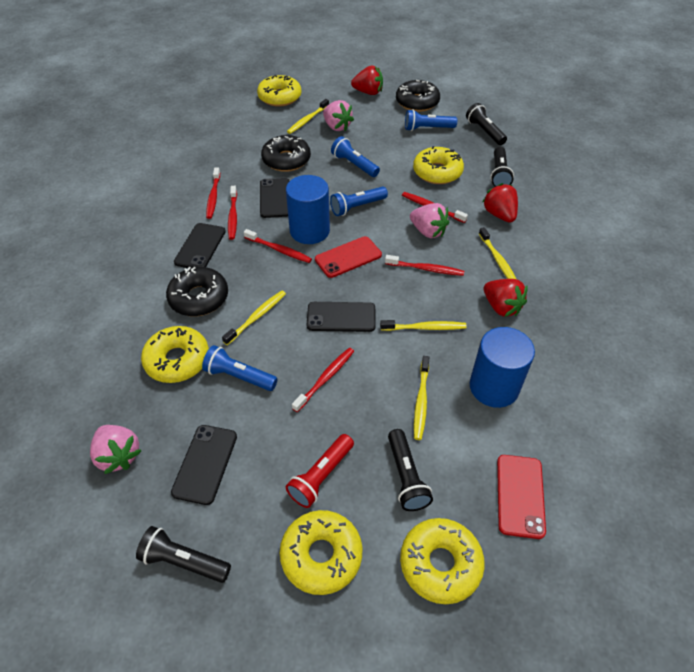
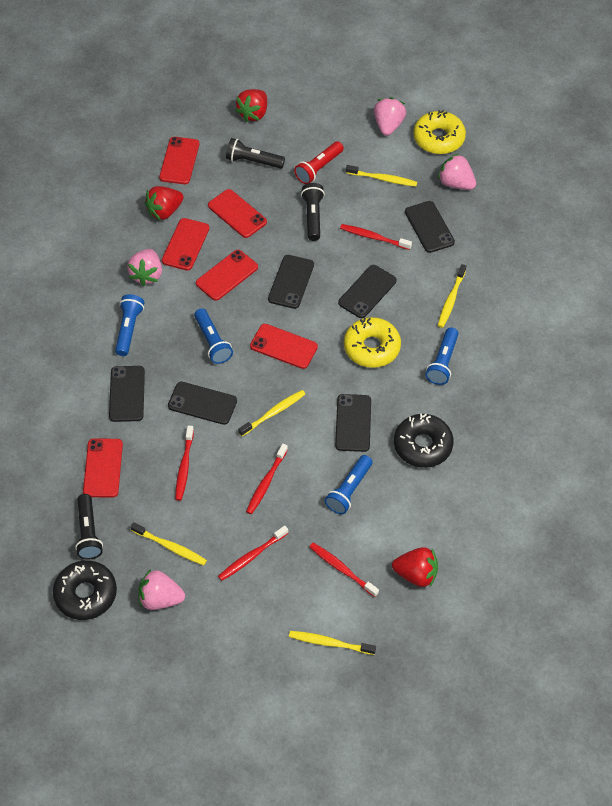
black donut: 3 -> 2
black flashlight: 4 -> 3
black phone: 4 -> 6
blue cylinder: 2 -> 0
pink strawberry: 3 -> 4
red phone: 2 -> 6
red toothbrush: 6 -> 5
yellow donut: 5 -> 2

